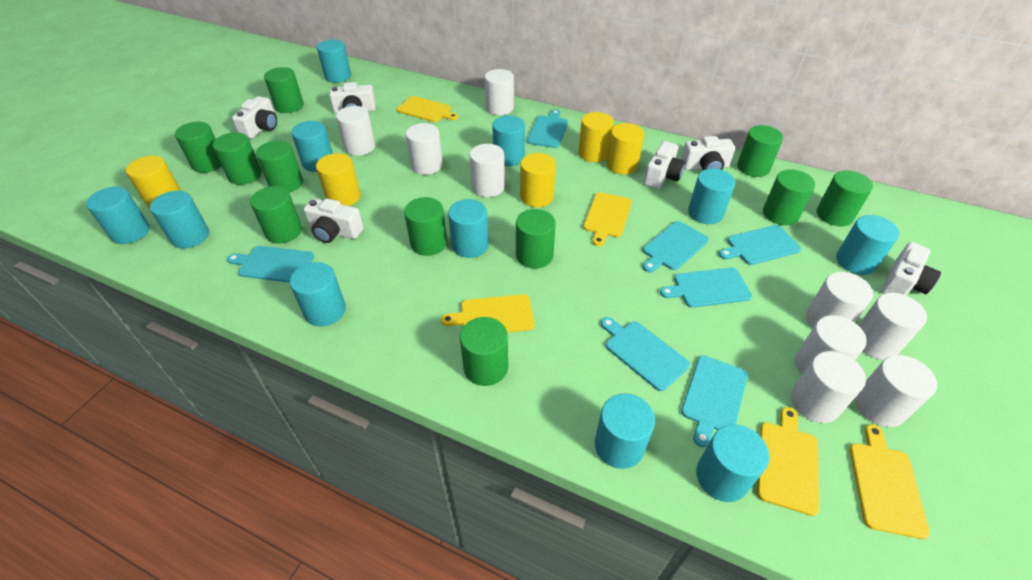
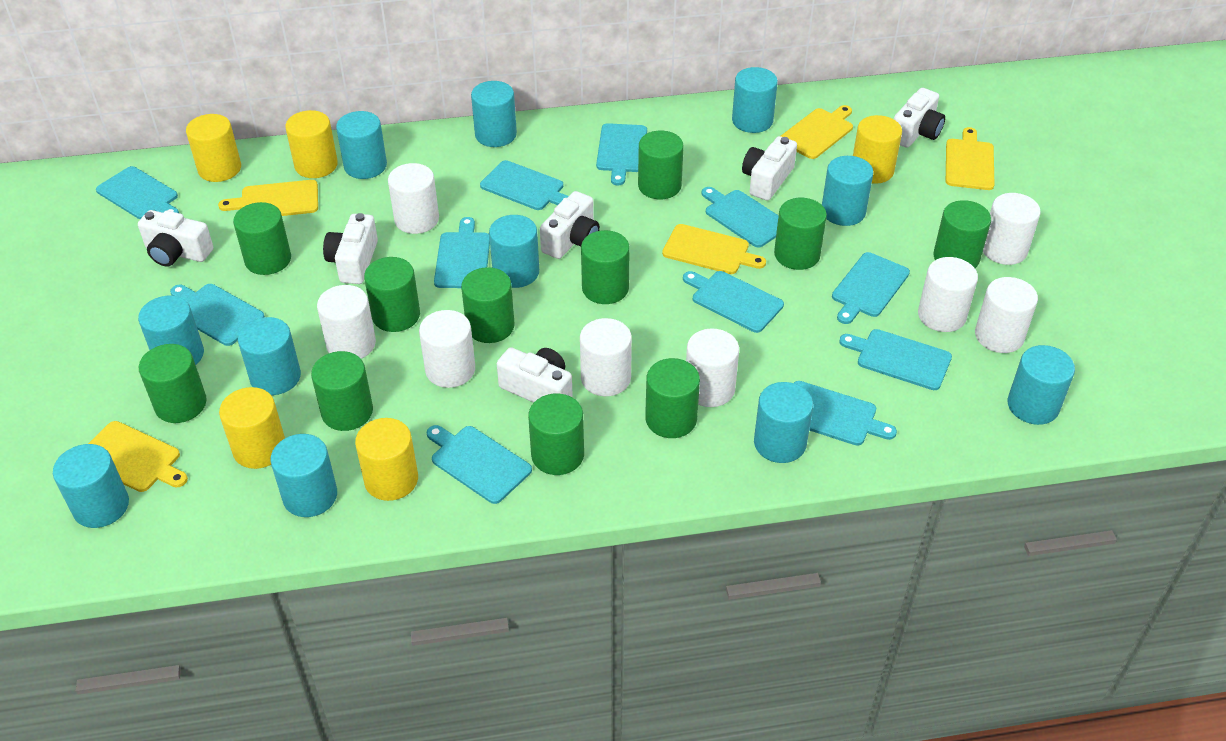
turquoise cutting board: 7 -> 11
white cylinder: 9 -> 8

